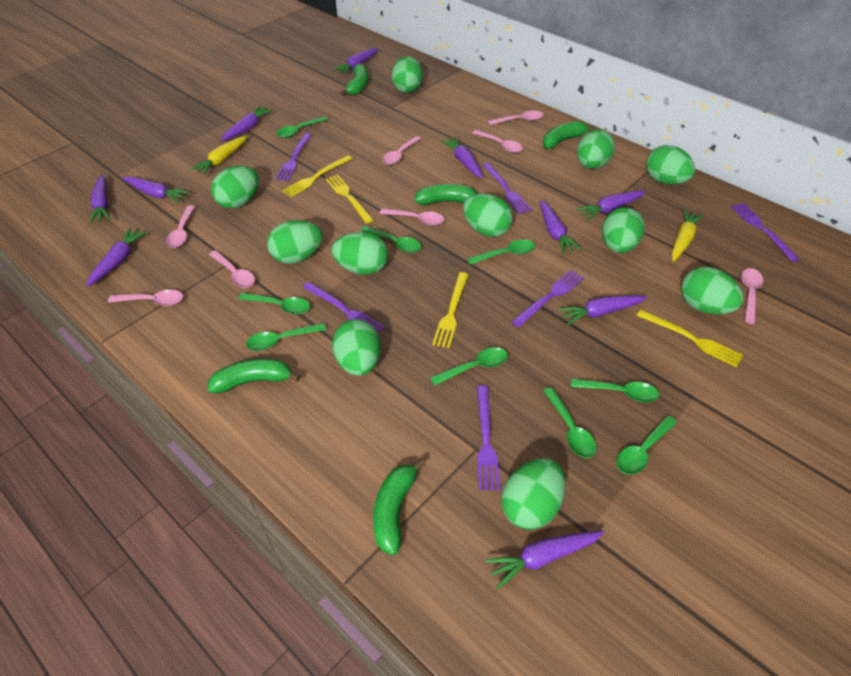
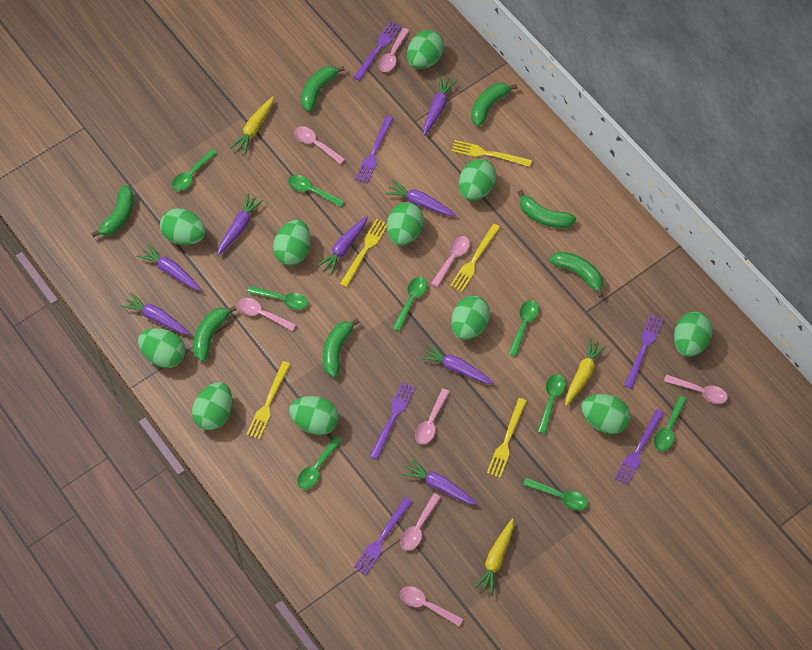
green banana: 5 -> 7
purple carrot: 10 -> 8
yellow carrot: 2 -> 3
yellow fork: 4 -> 5

